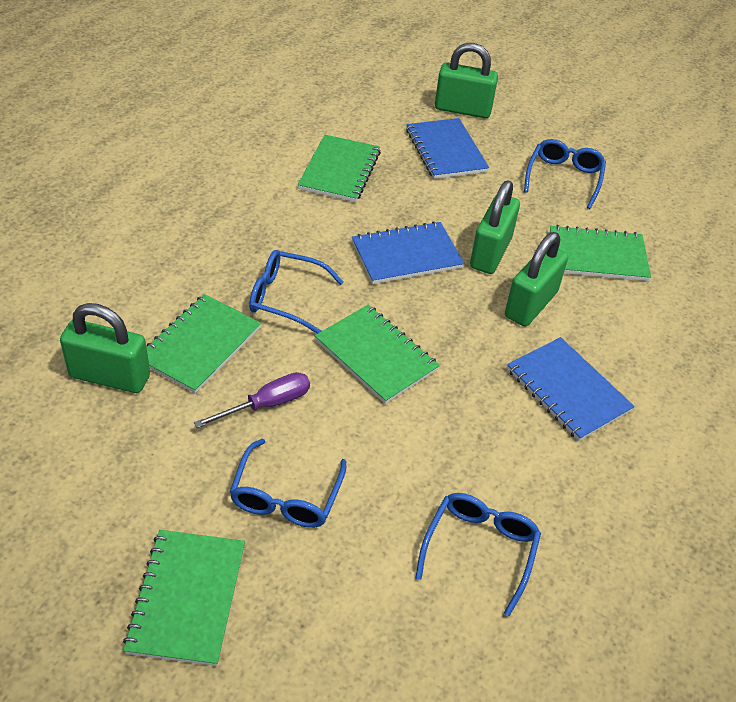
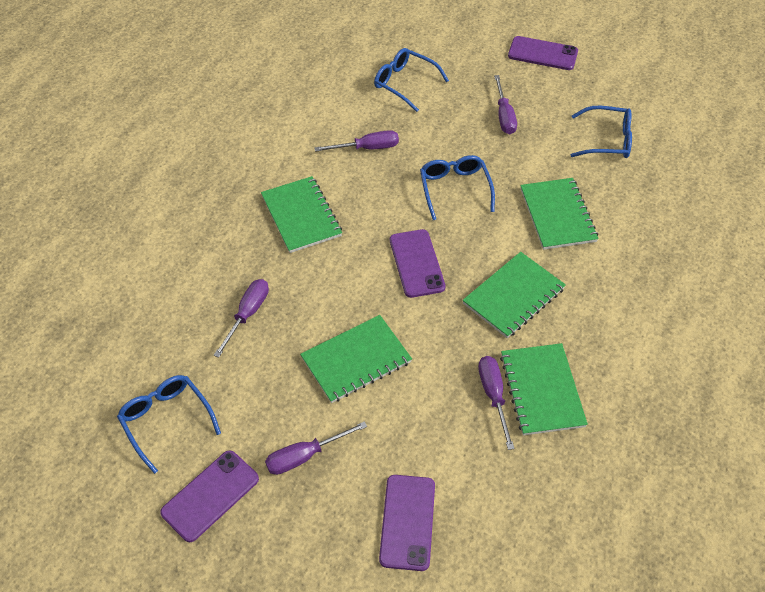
blue notebook: 3 -> 0
green padlock: 4 -> 0
purple phone: 0 -> 4
purple screwdriver: 1 -> 5

